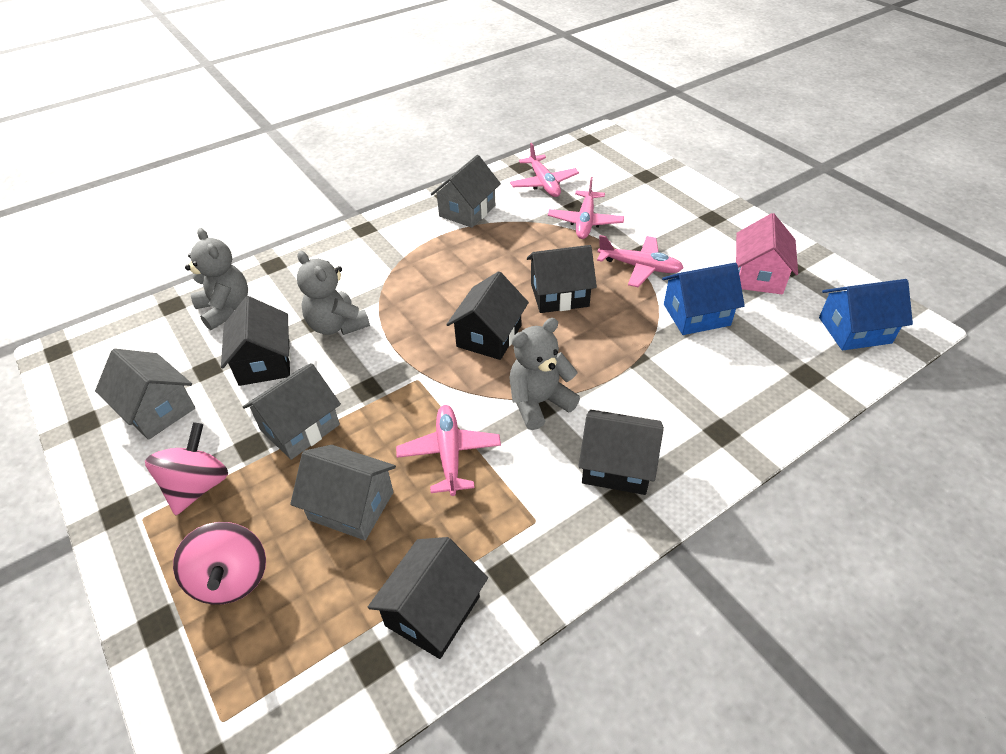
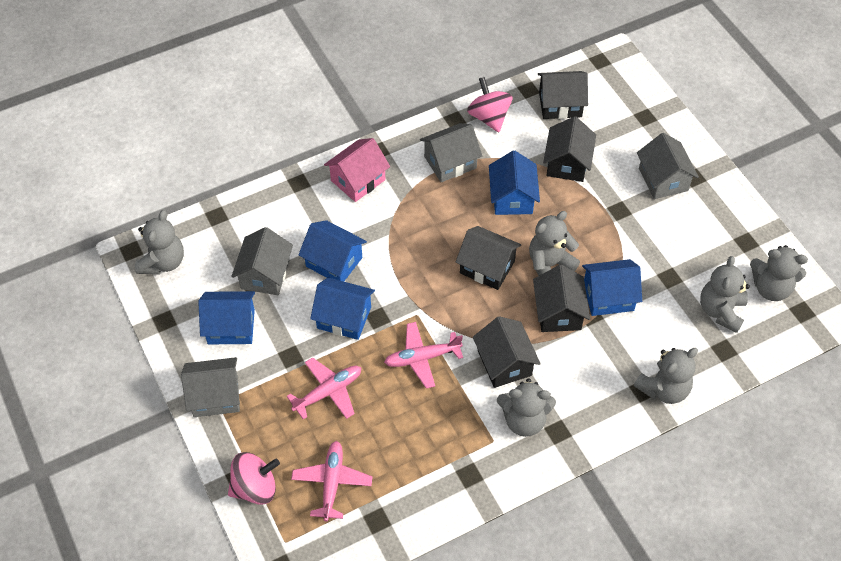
blue house: 2 -> 5
grey teddy bear: 3 -> 6
pink plane: 4 -> 3

